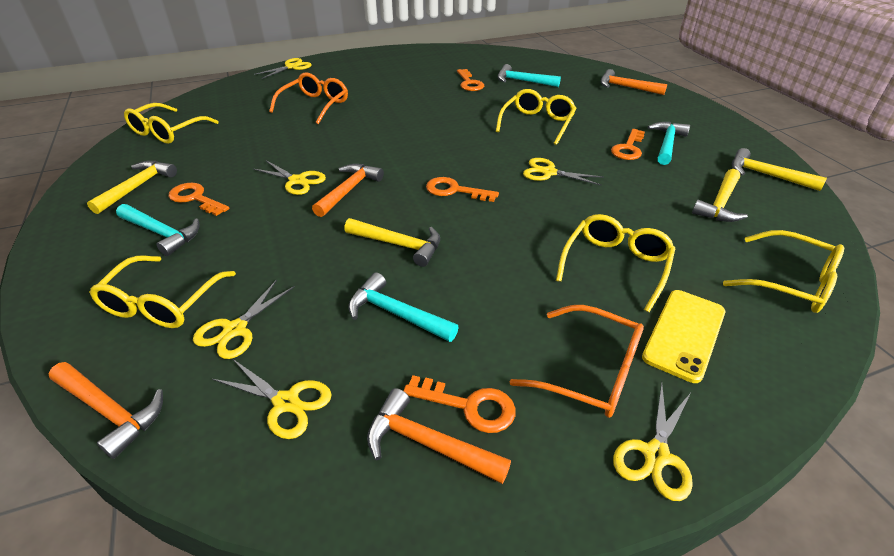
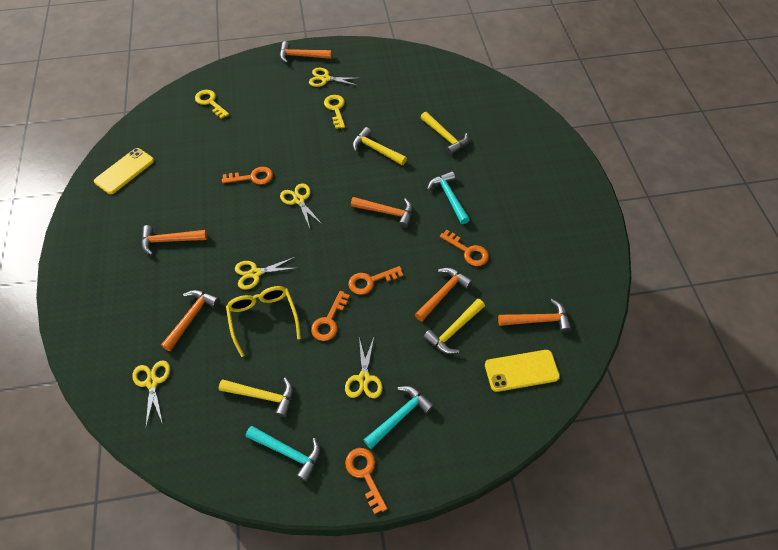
orange glasses: 2 -> 0
orange hammer: 4 -> 6
turquoise hammer: 4 -> 3
yellow glasses: 5 -> 1
yellow key: 0 -> 2
yellow phone: 1 -> 2
yellow scissors: 6 -> 5

